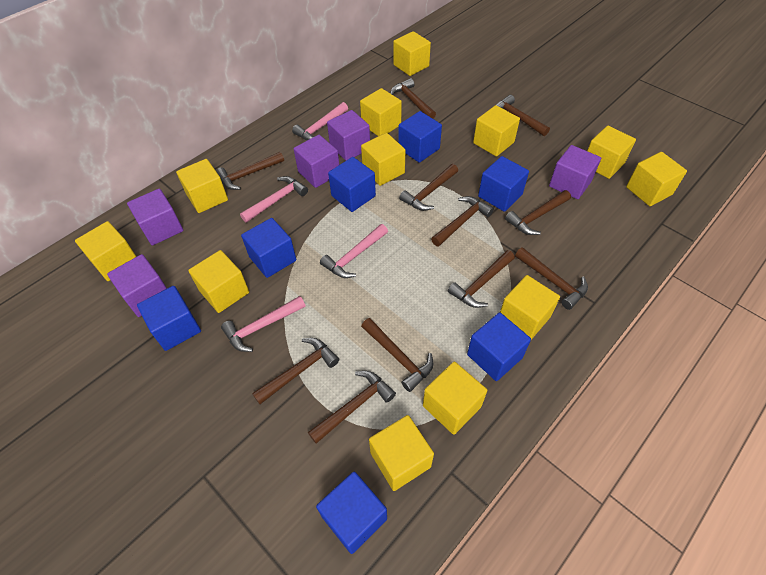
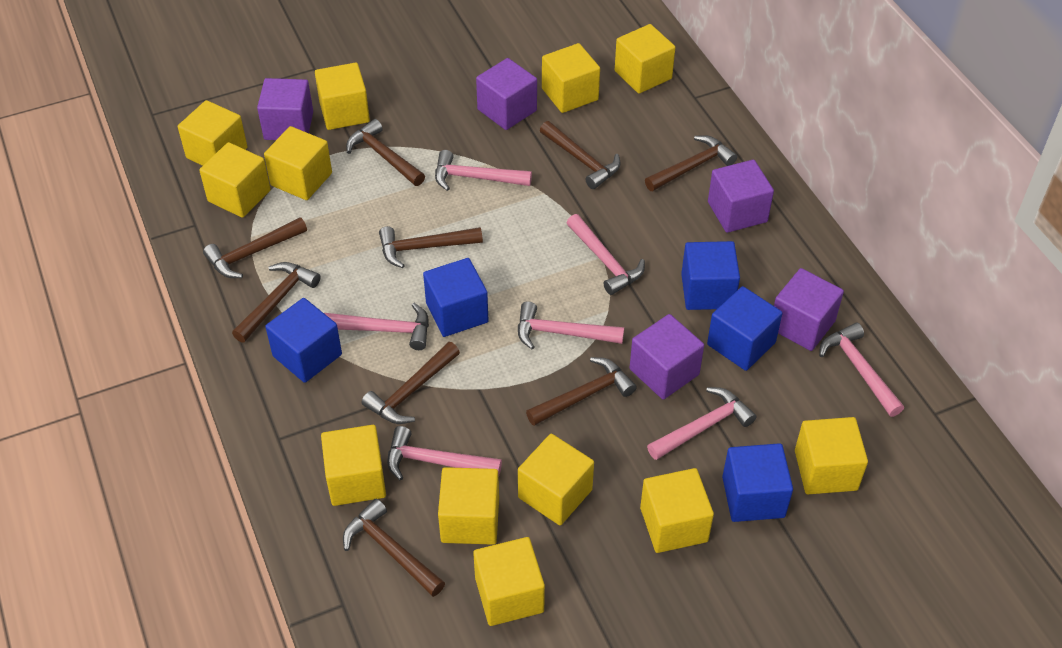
blue cube: 7 -> 5
brown hammer: 11 -> 9
pink hammer: 4 -> 7

